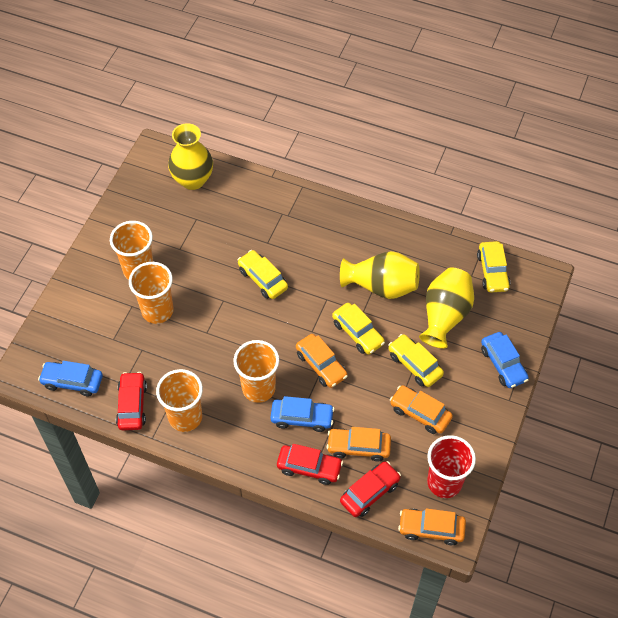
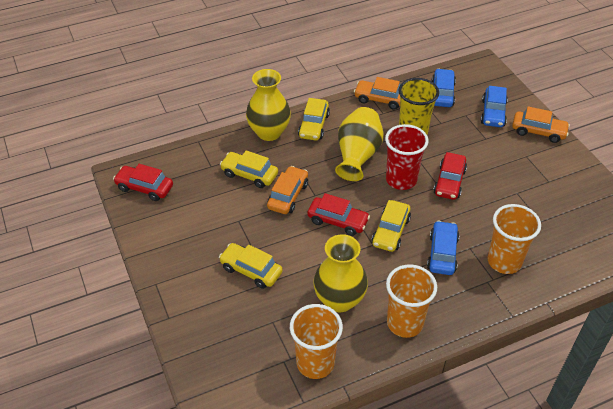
orange car: 4 -> 3
orange cup: 4 -> 3
yellow cup: 0 -> 1

